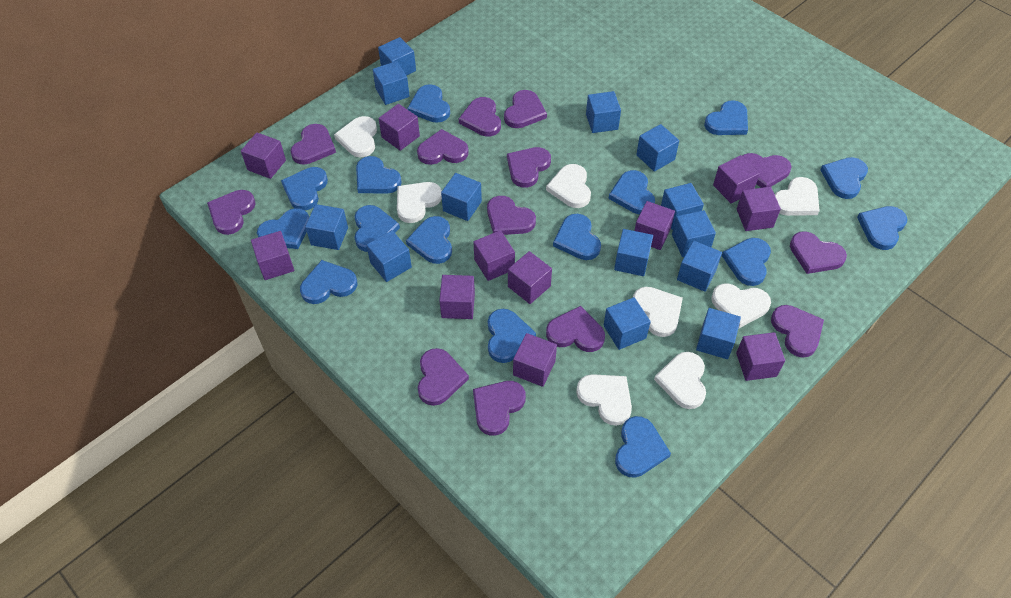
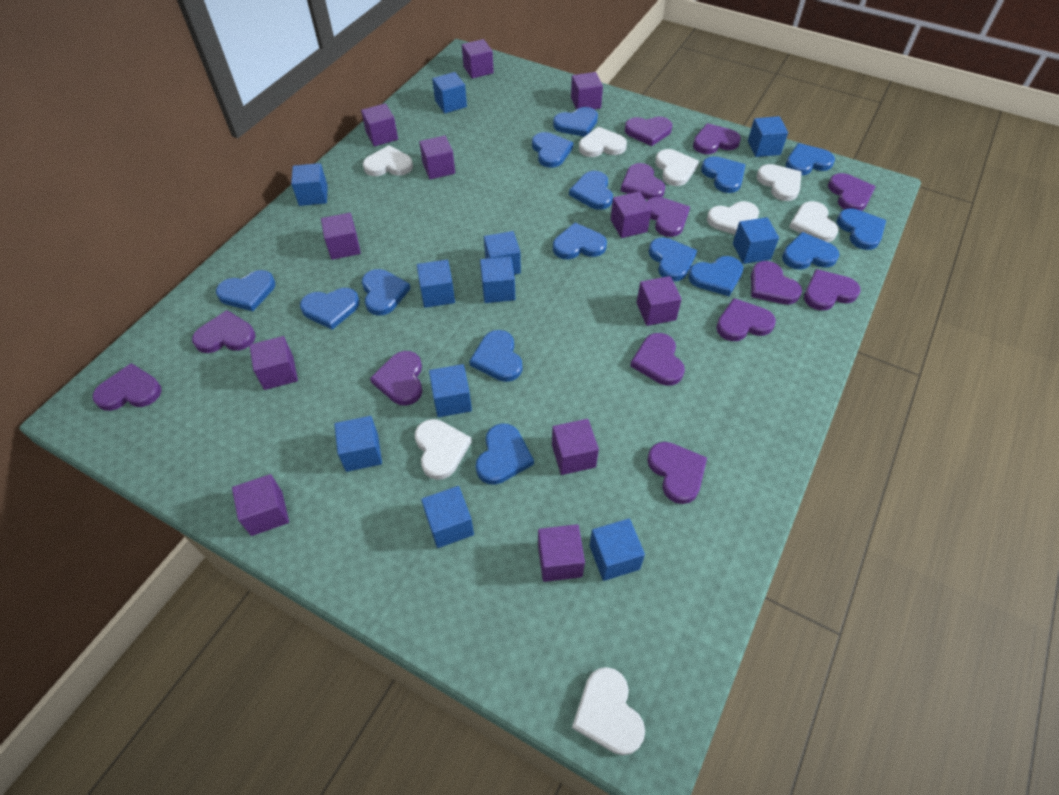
blue cube: 13 -> 11

